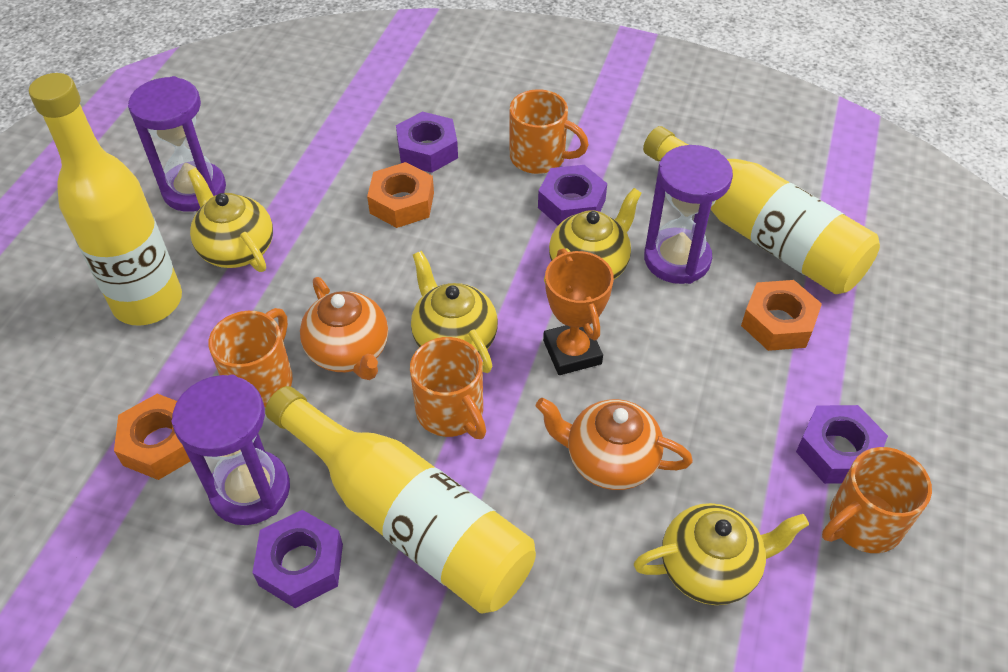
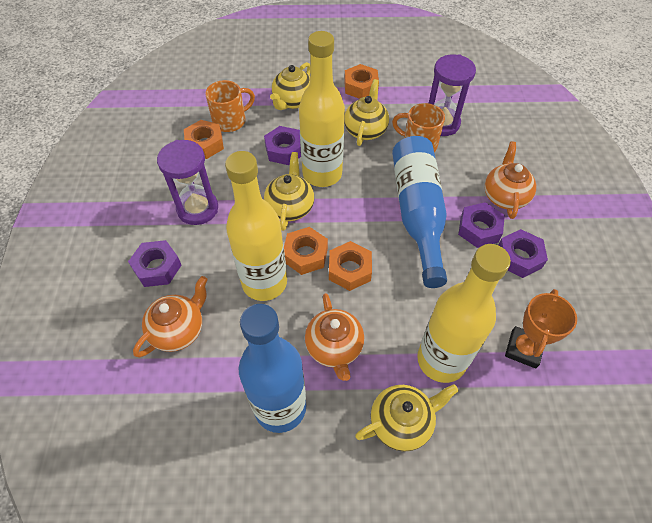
blue bottle: 0 -> 2
orange mug: 4 -> 2
orange nut: 3 -> 4
orange teapot: 2 -> 3
purple hourglass: 3 -> 2

